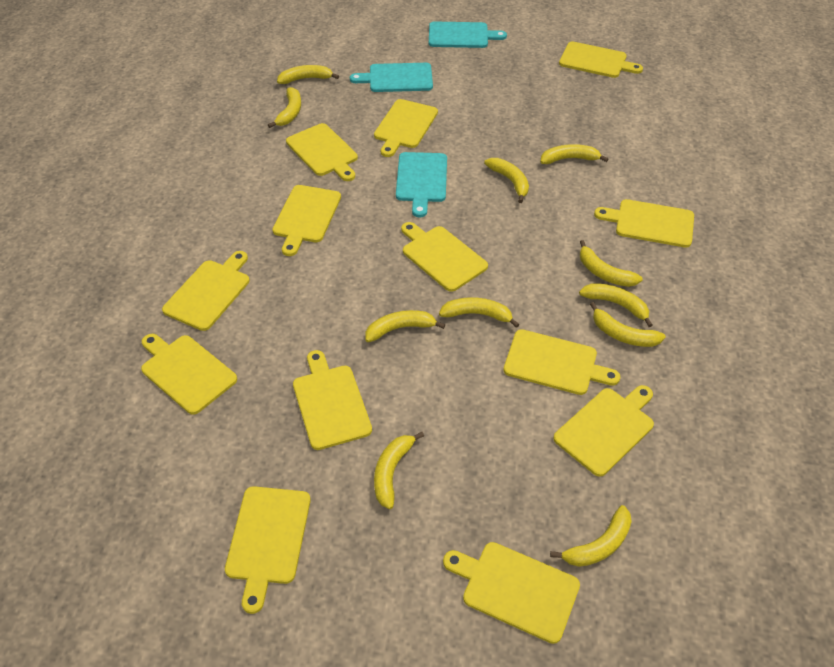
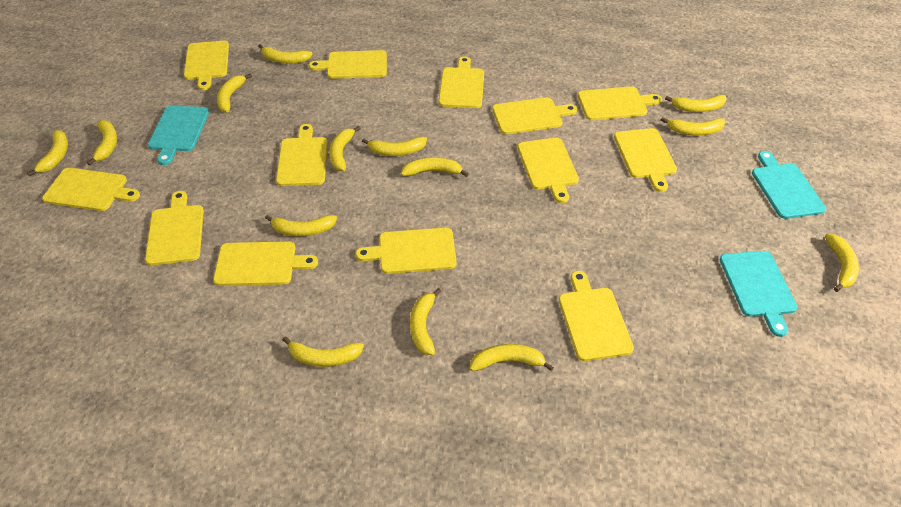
yellow banana: 11 -> 14

